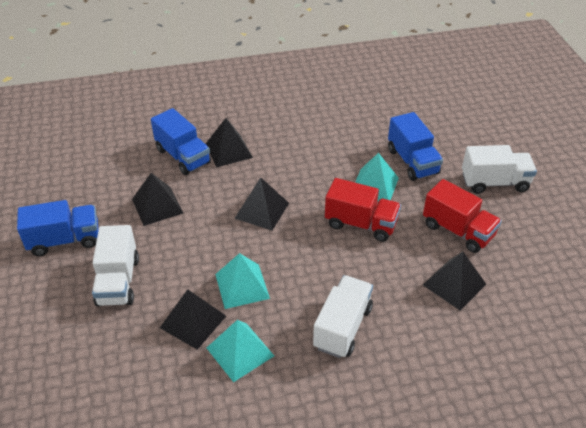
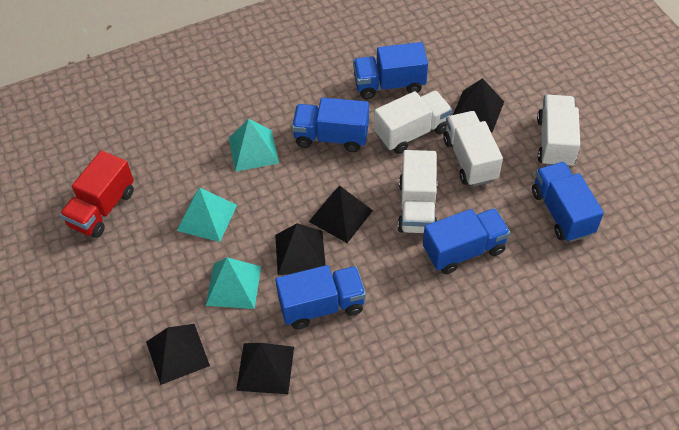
blue truck: 3 -> 5
red truck: 2 -> 1
white truck: 3 -> 4

